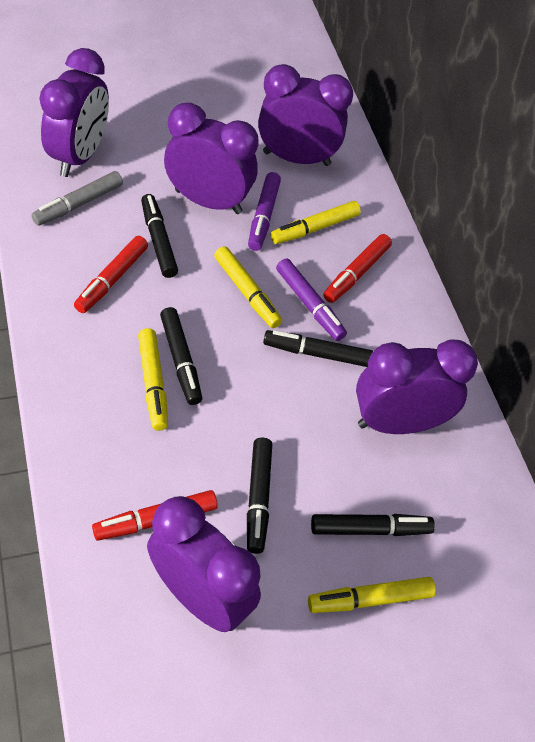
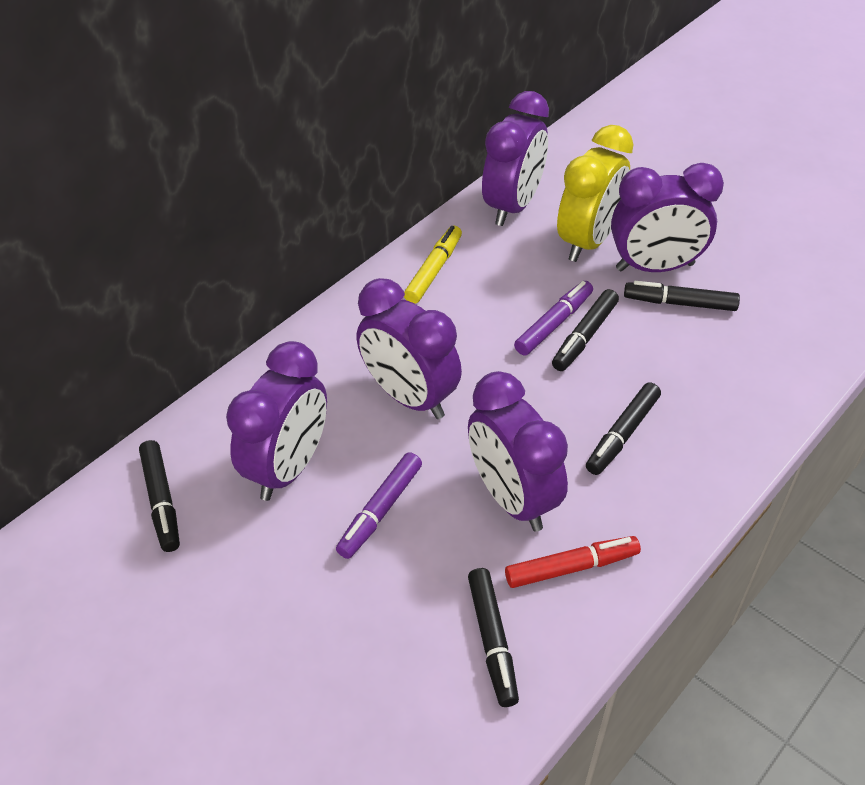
grey marker: 1 -> 0
red marker: 3 -> 1
yellow clock: 0 -> 1
yellow marker: 4 -> 1

